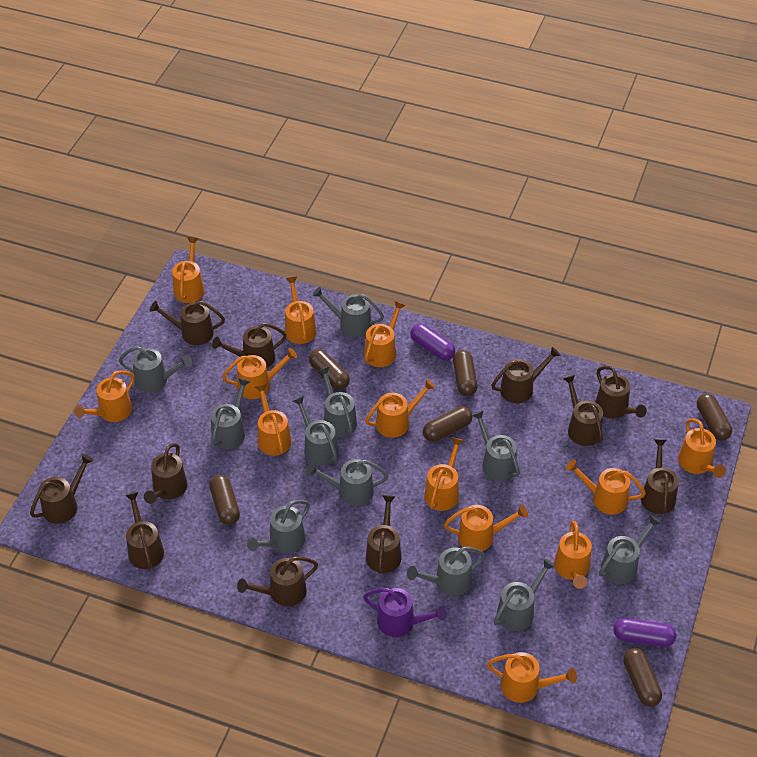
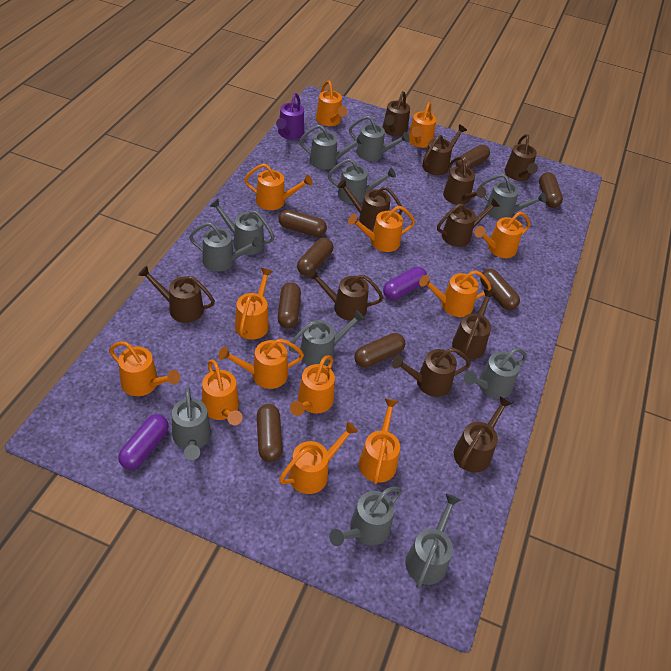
brown capsule: 6 -> 8

